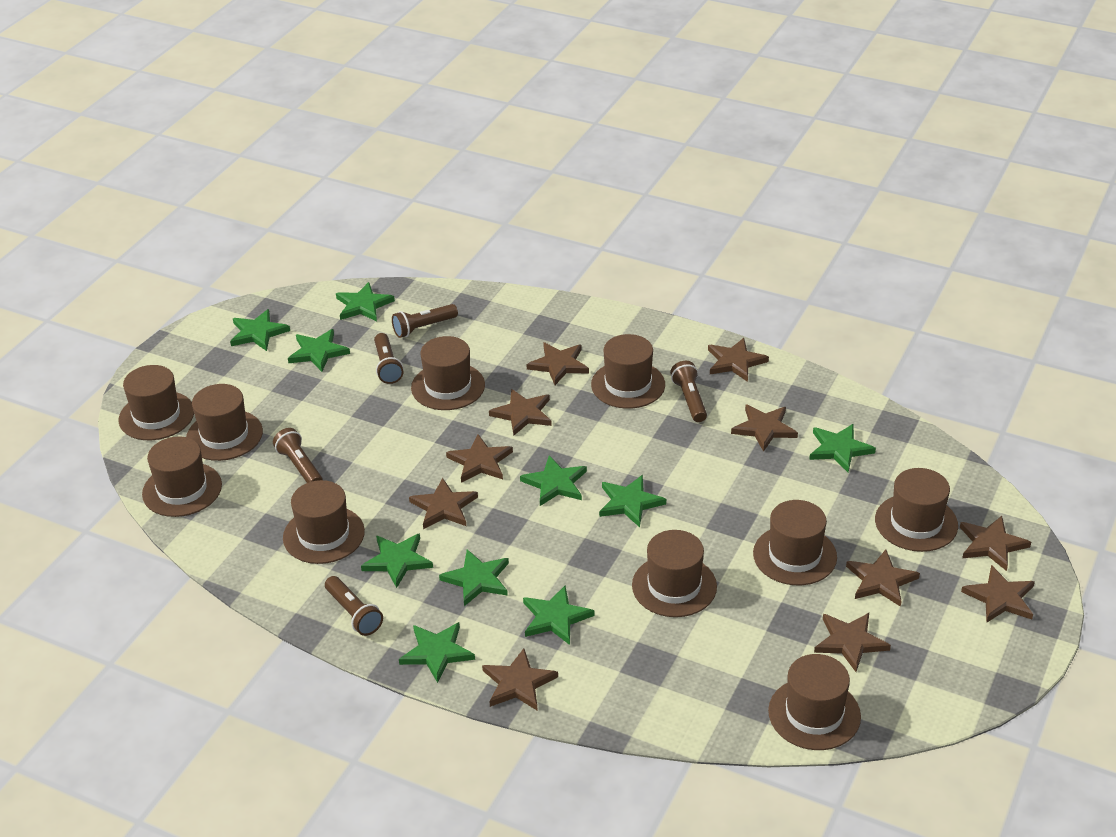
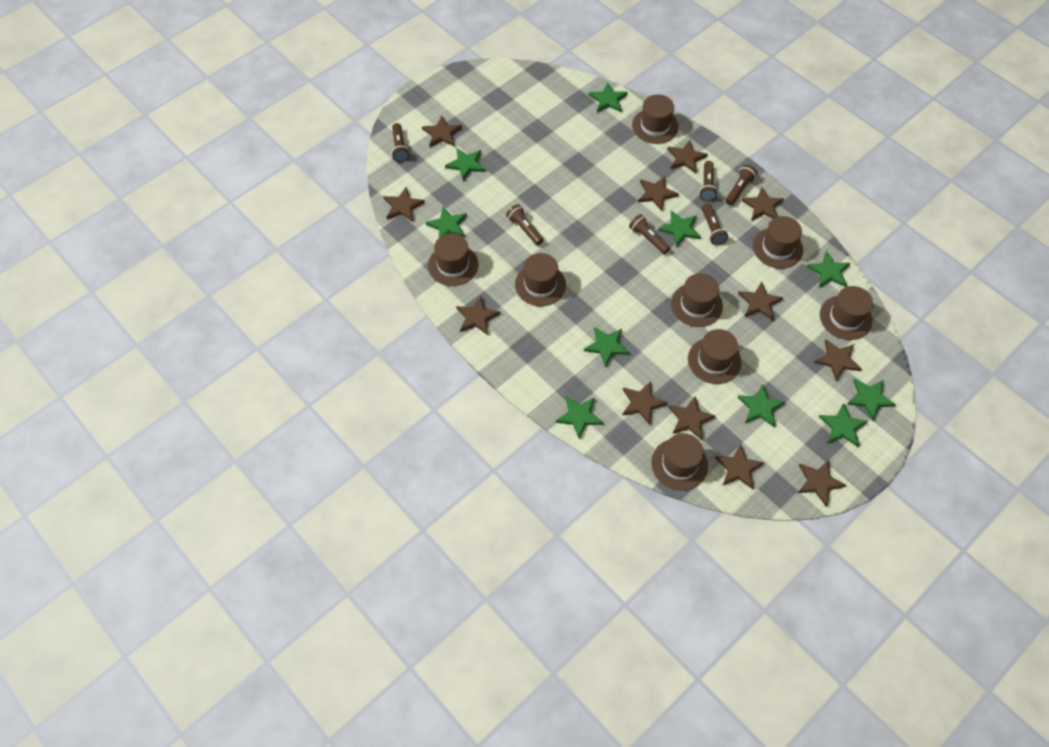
brown flashlight: 5 -> 6
brown hat: 10 -> 8
brown star: 11 -> 12

